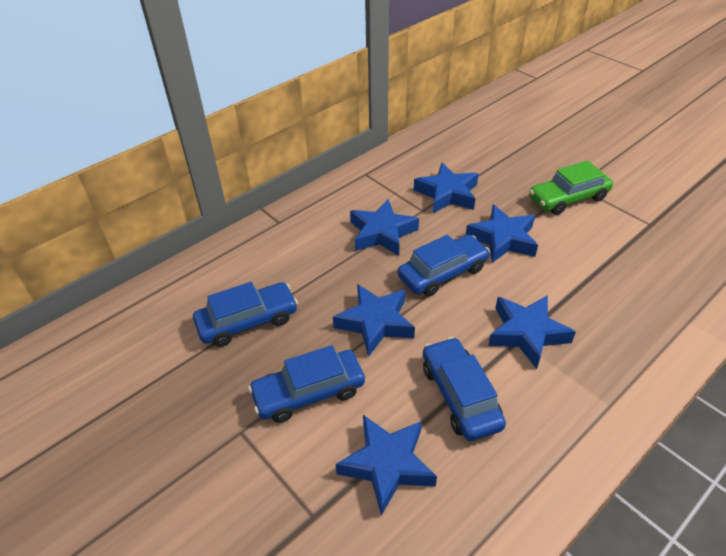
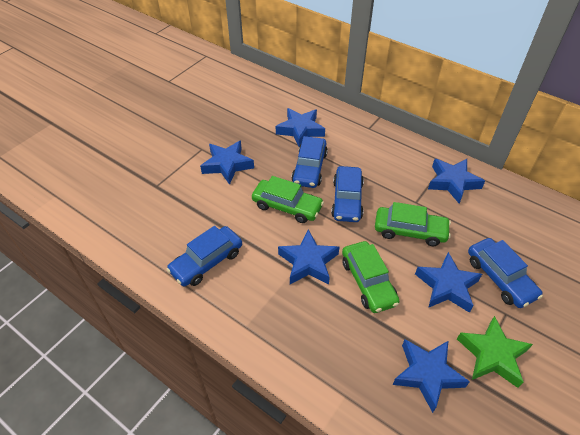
green car: 1 -> 3
green star: 0 -> 1

